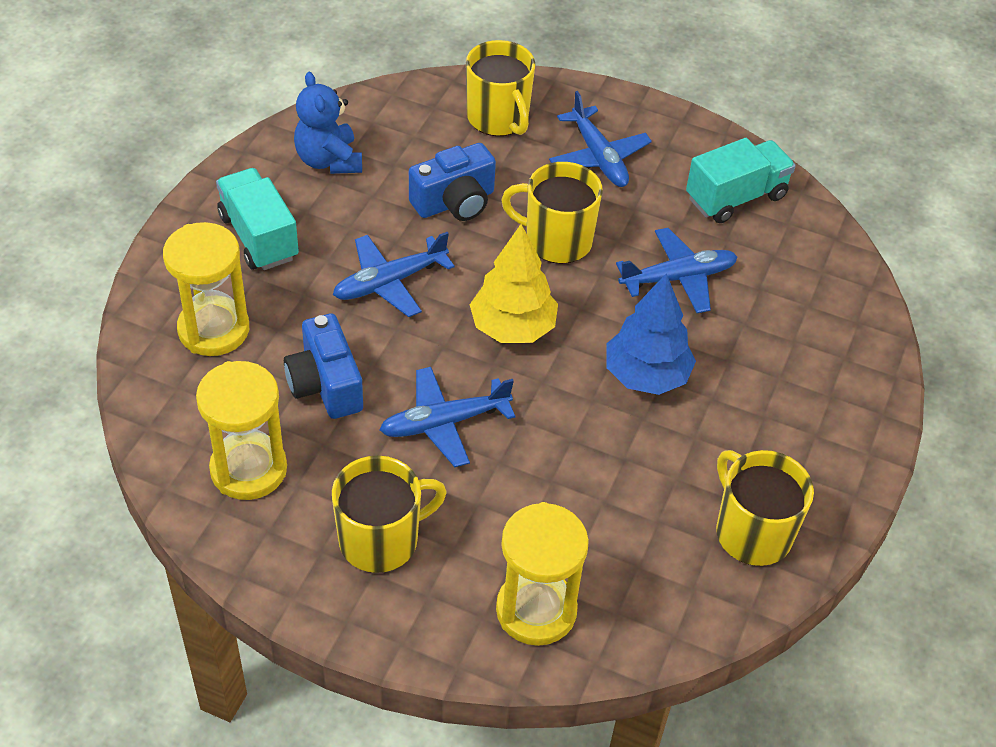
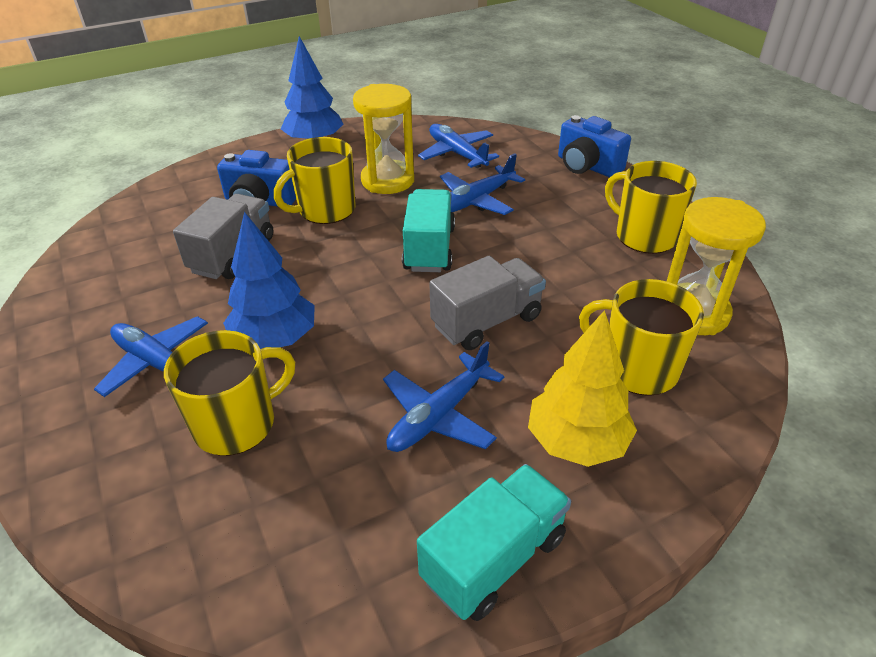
blue teddy bear: 1 -> 0
blue tree: 1 -> 2
grey truck: 0 -> 2
yellow hourglass: 3 -> 2

